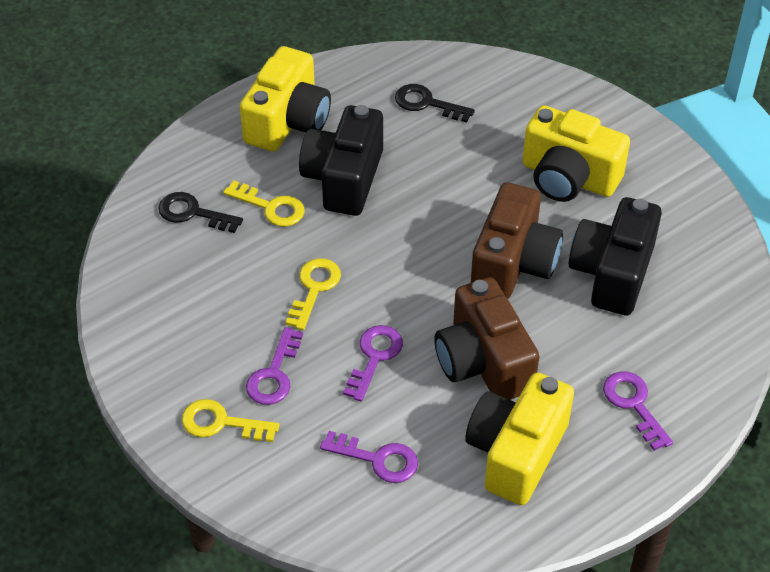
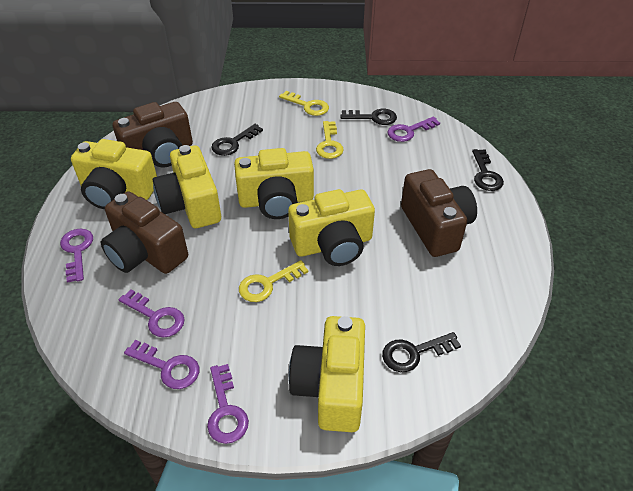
black camera: 2 -> 0
black key: 2 -> 4
brown camera: 2 -> 3
purple key: 4 -> 5
yellow camera: 3 -> 5

